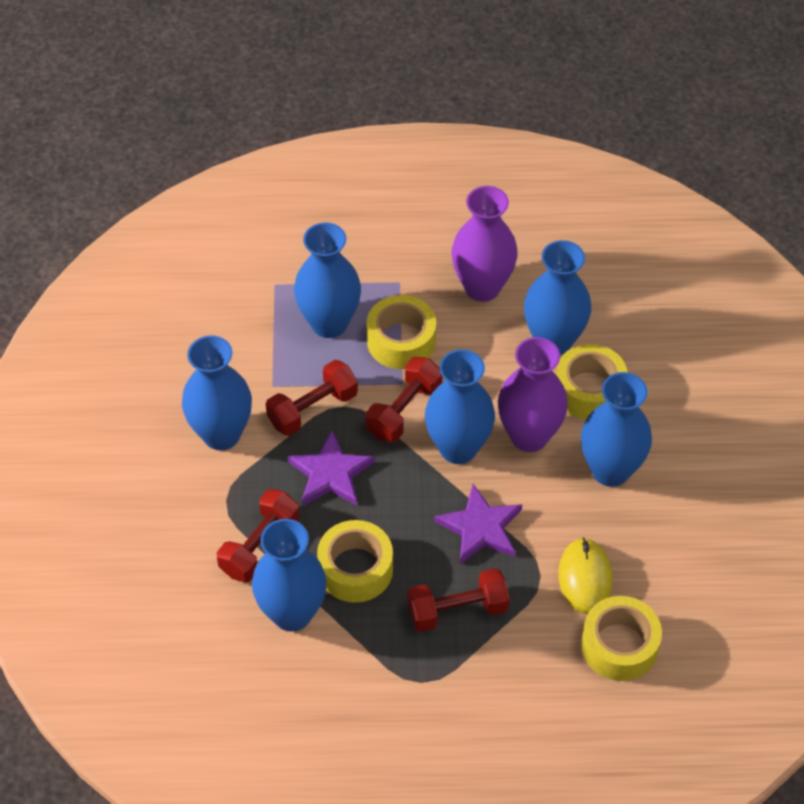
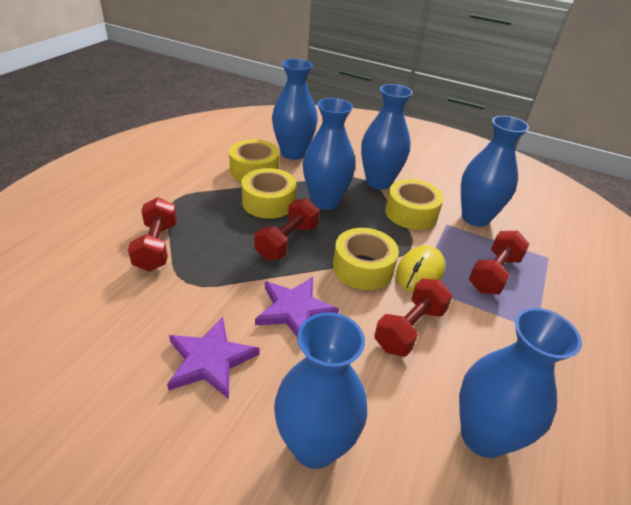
purple vase: 2 -> 0

